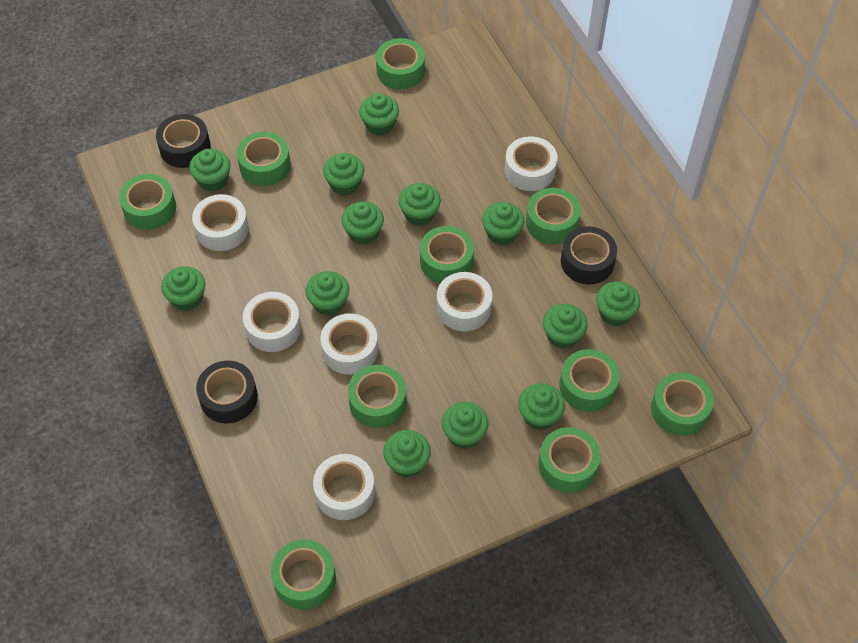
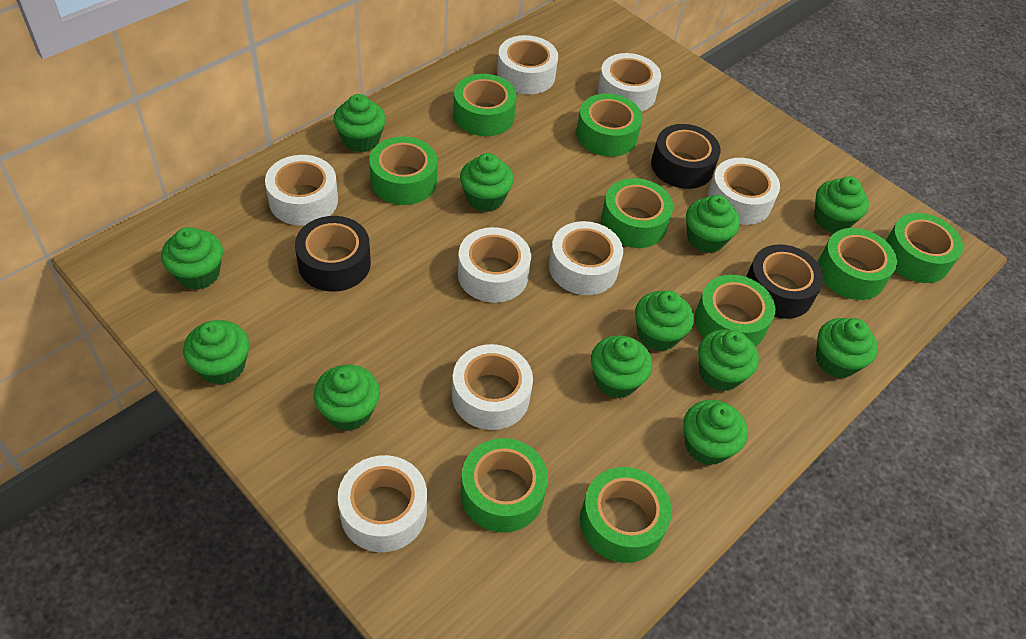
green cupcake: 13 -> 12
green tape: 10 -> 9
white tape: 6 -> 8

